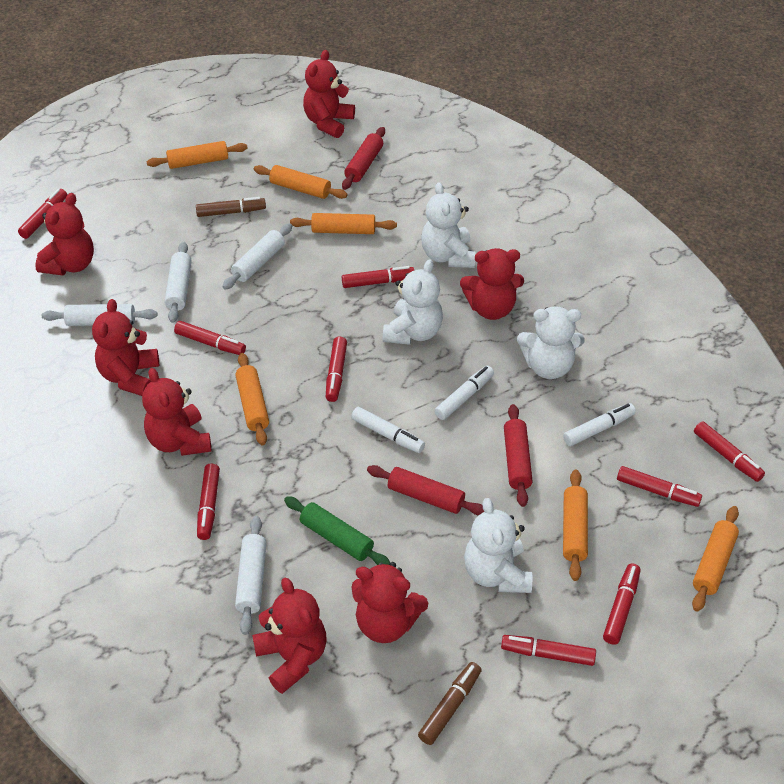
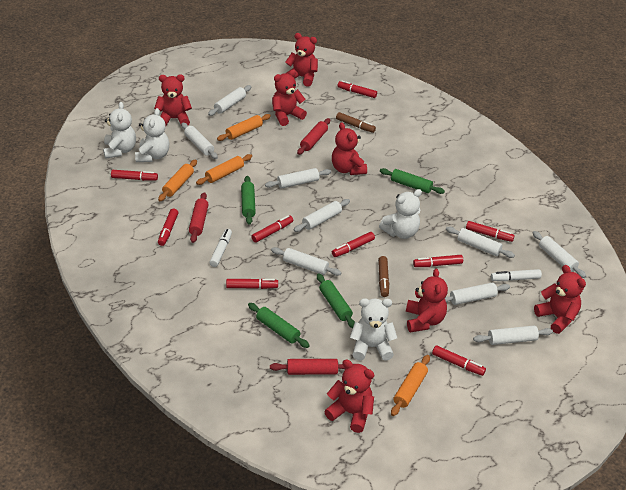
green rolling pin: 1 -> 4
orange rolling pin: 6 -> 4
white marker: 3 -> 2
white rolling pin: 4 -> 9

